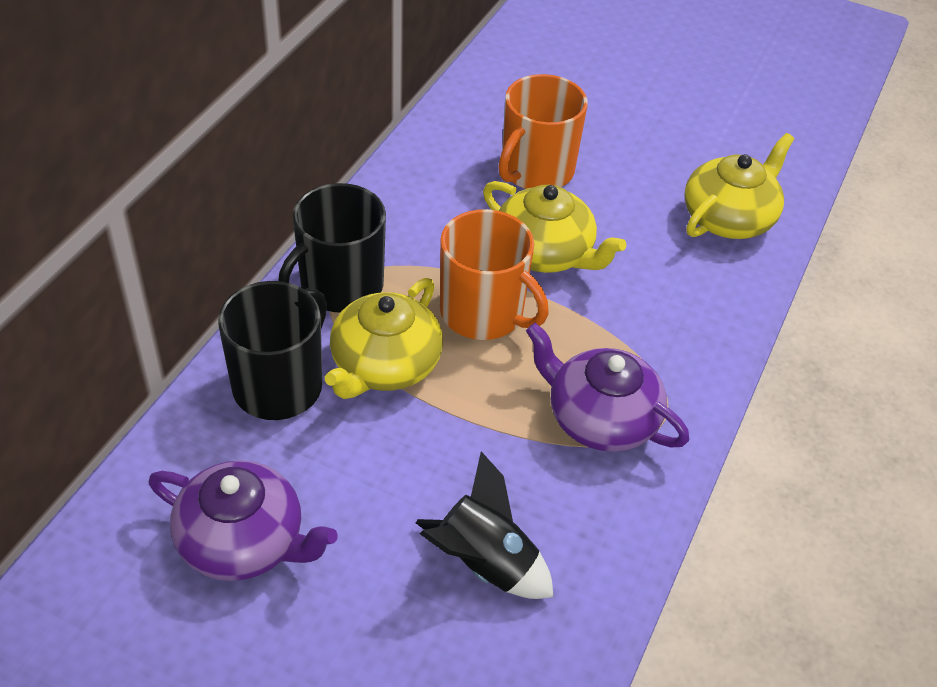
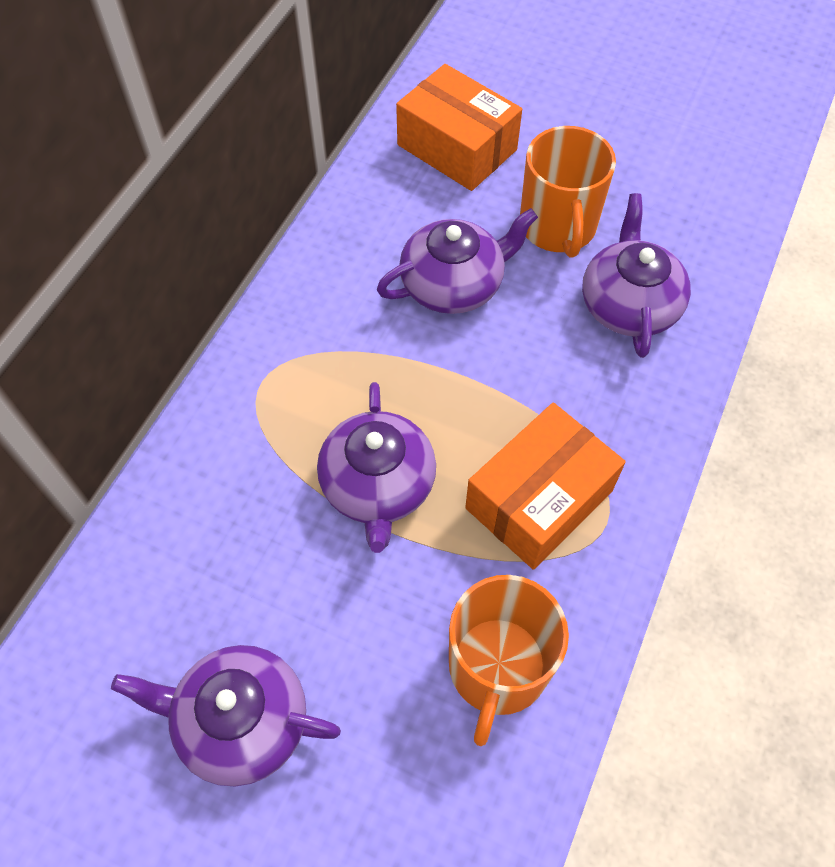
black mug: 2 -> 0
black rocket: 1 -> 0
orange box: 0 -> 2
purple teapot: 2 -> 4
yellow teapot: 3 -> 0

